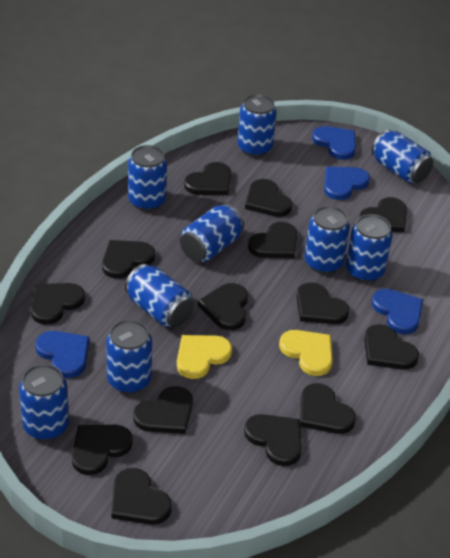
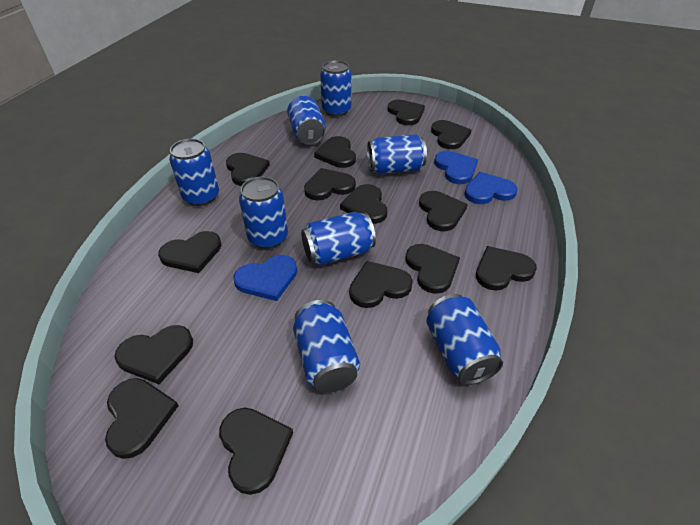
blue can: 9 -> 8
blue heart: 4 -> 3
yellow heart: 2 -> 0

